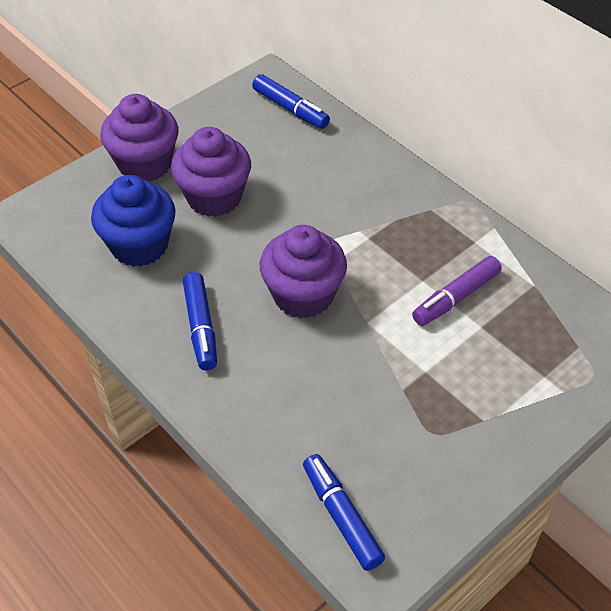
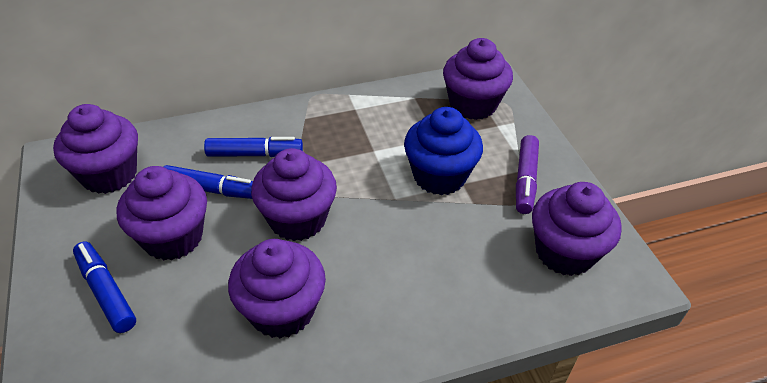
purple cupcake: 3 -> 6

